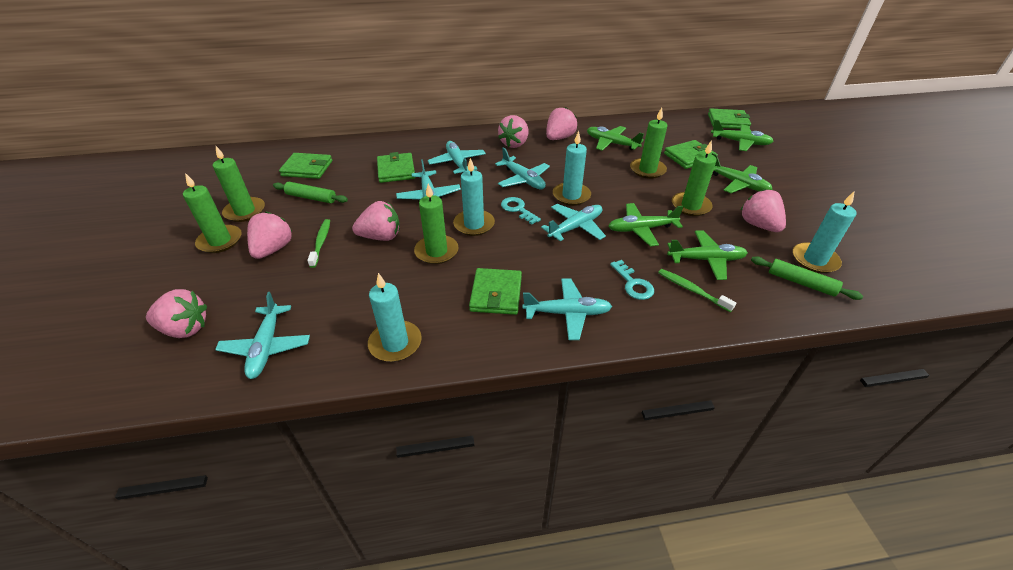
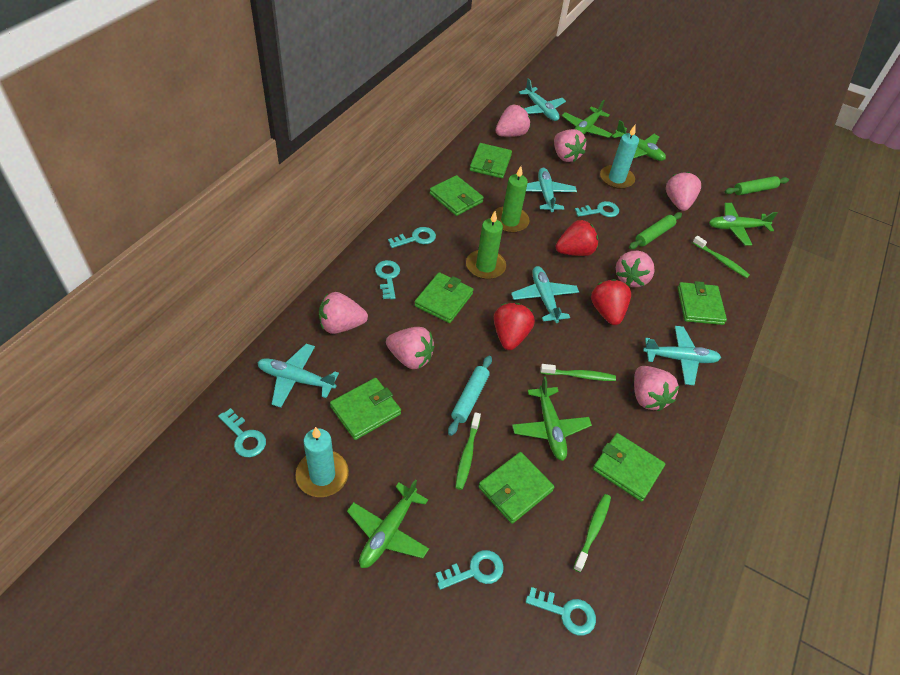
green candle: 5 -> 2
green toothbrush: 2 -> 4
green wallet: 5 -> 7
pink strawberry: 6 -> 7
red strawberry: 0 -> 3
turquoise candle: 4 -> 2
turquoise key: 2 -> 6
turquoise plane: 6 -> 5
turquoise rolling pin: 0 -> 1

